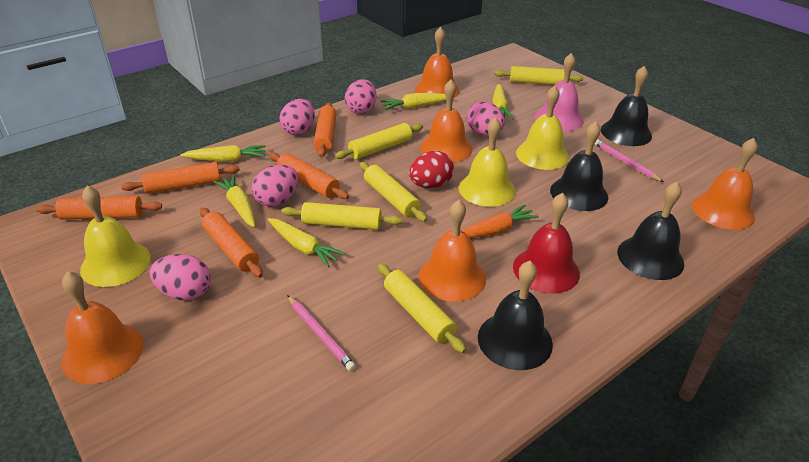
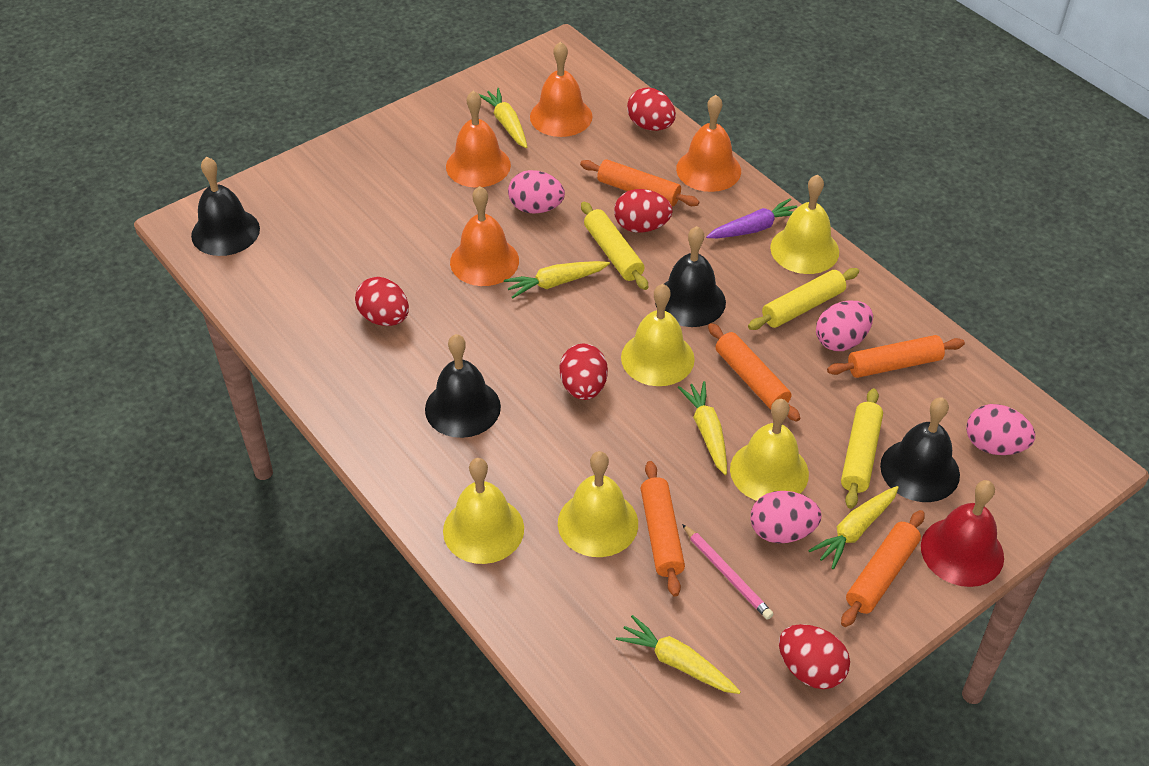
orange bell: 5 -> 4
orange carrot: 1 -> 0
pink bell: 1 -> 0
pink egg: 5 -> 4
pink pencil: 2 -> 1
purple carrot: 0 -> 1
red egg: 1 -> 5
yellow bell: 3 -> 5
yellow rolling pin: 5 -> 3

